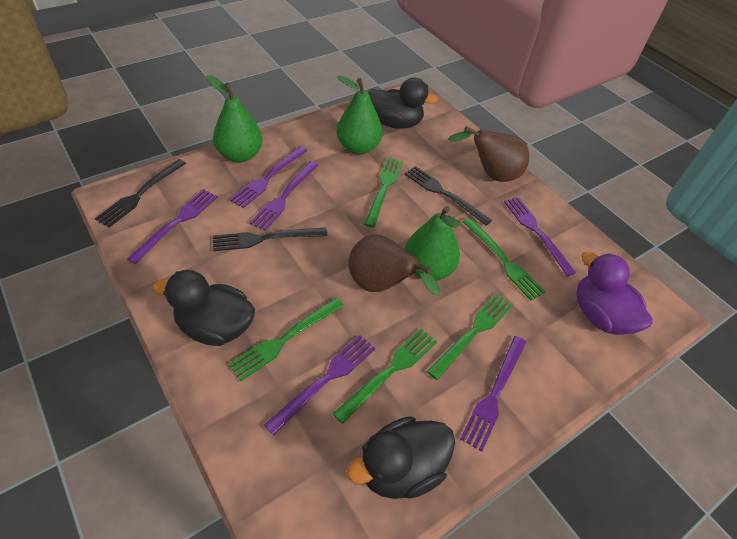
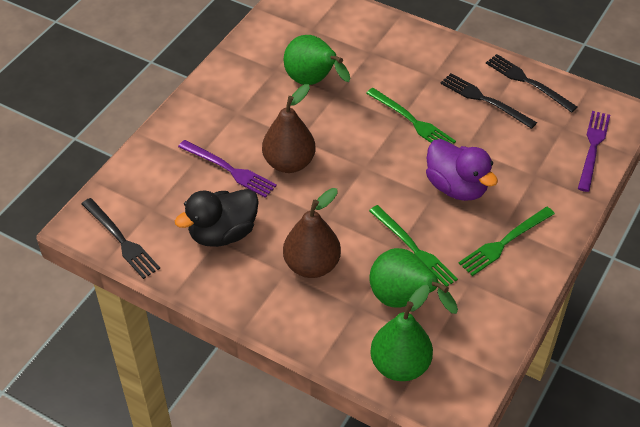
black duck: 3 -> 1
green fork: 5 -> 3
purple fork: 6 -> 2

